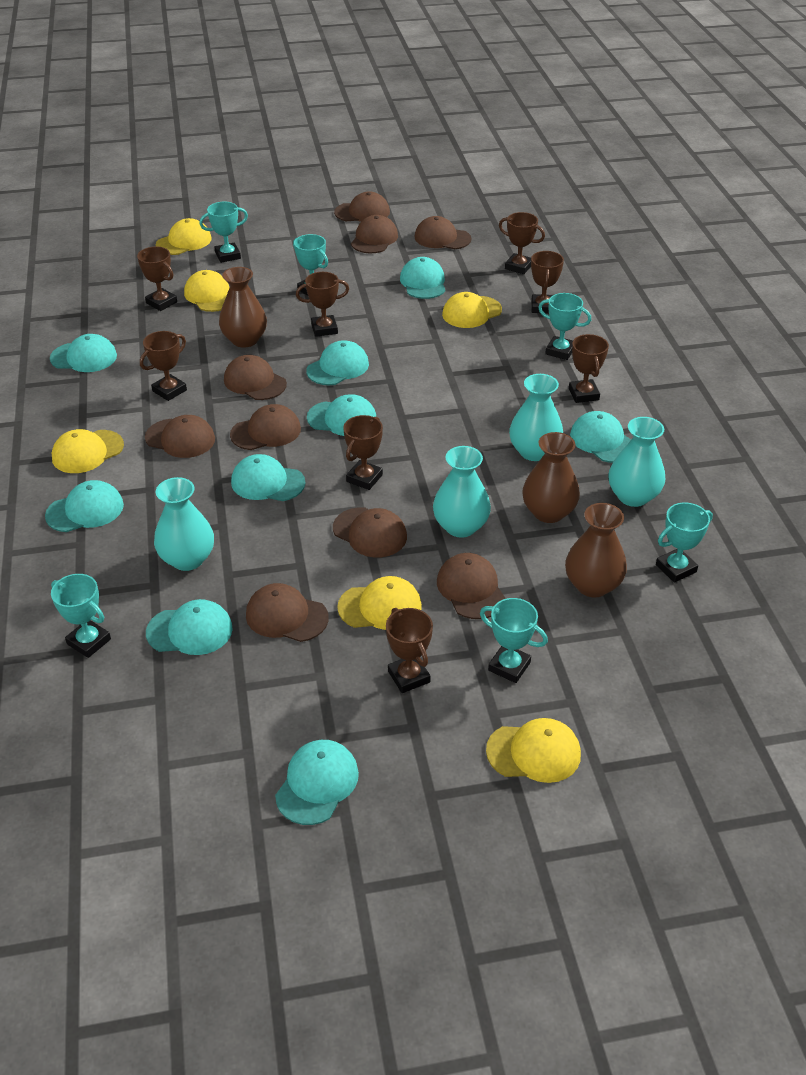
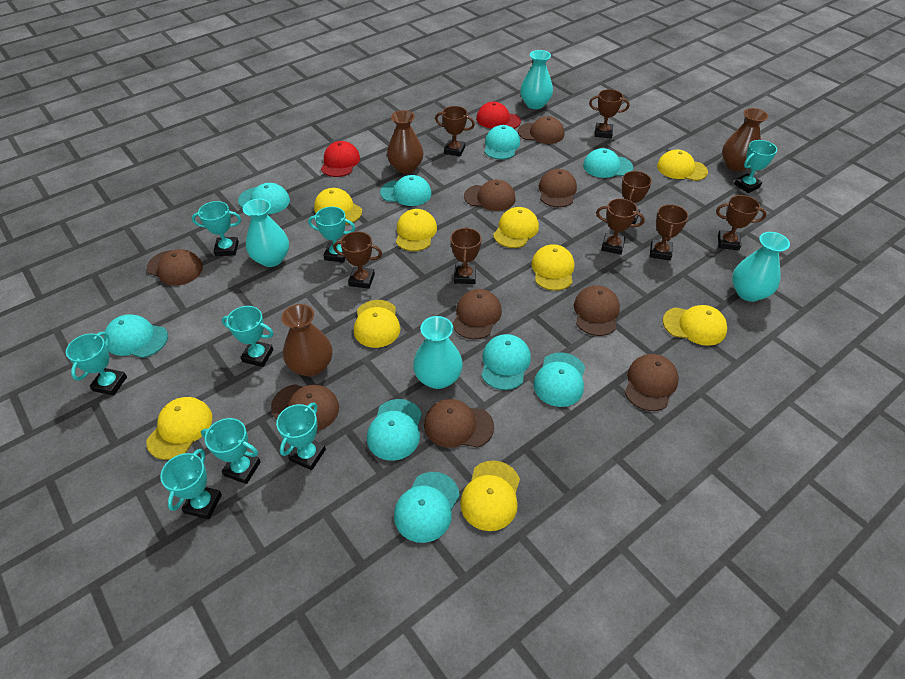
red cap: 0 -> 2
turquoise trophy: 6 -> 8
yellow cap: 6 -> 9

